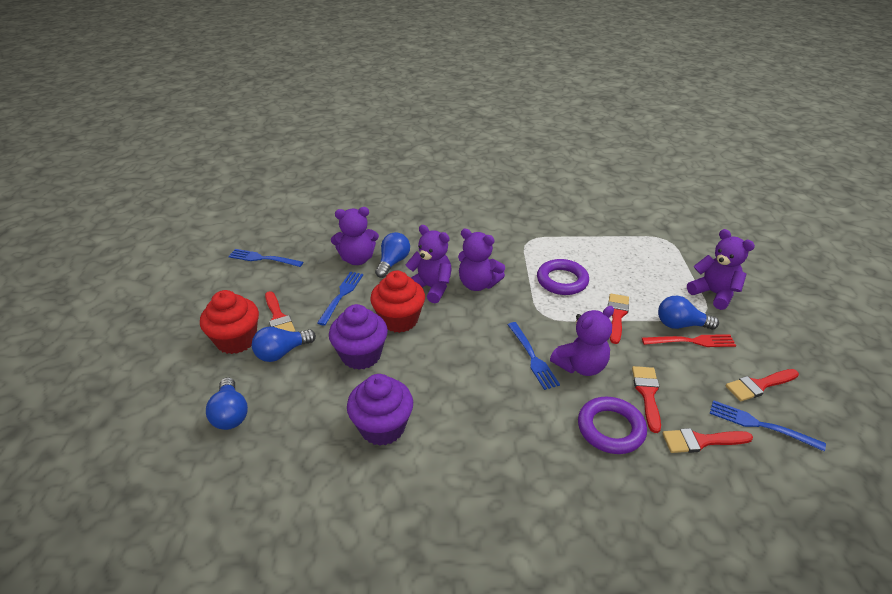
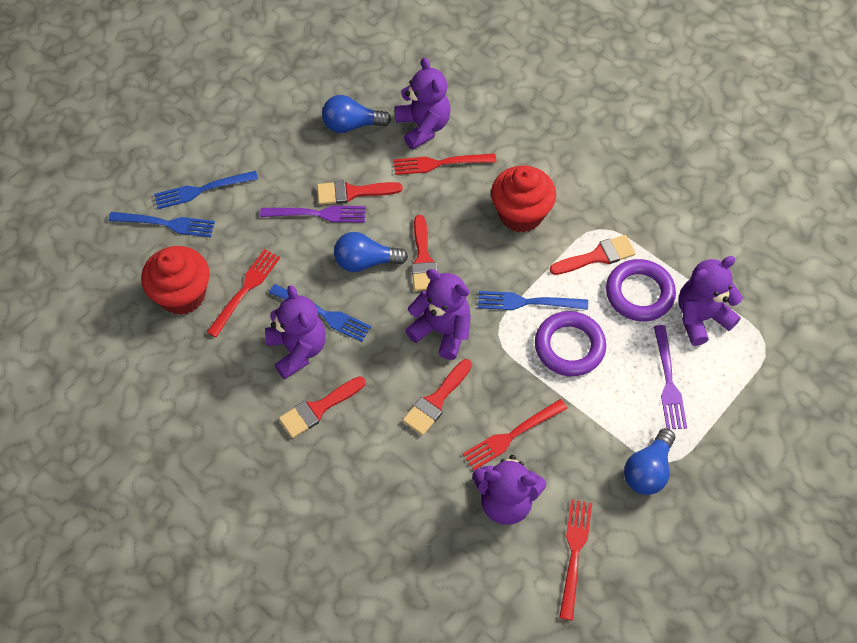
blue light bulb: 4 -> 3
purple cupcake: 2 -> 0
purple fork: 0 -> 2
red fork: 1 -> 4

